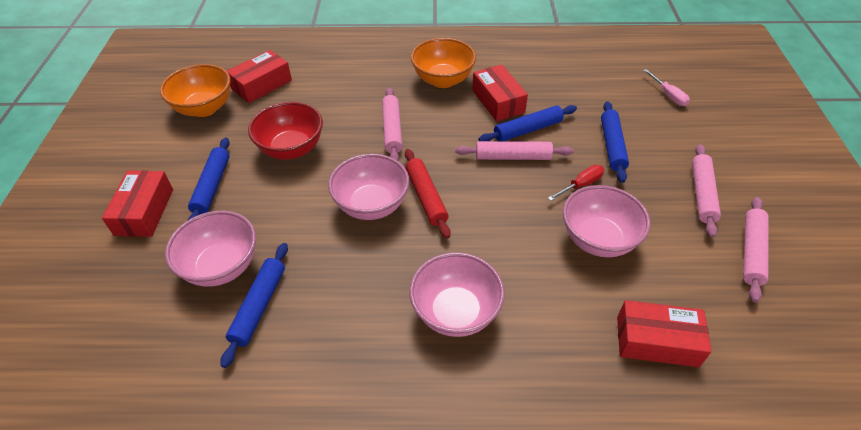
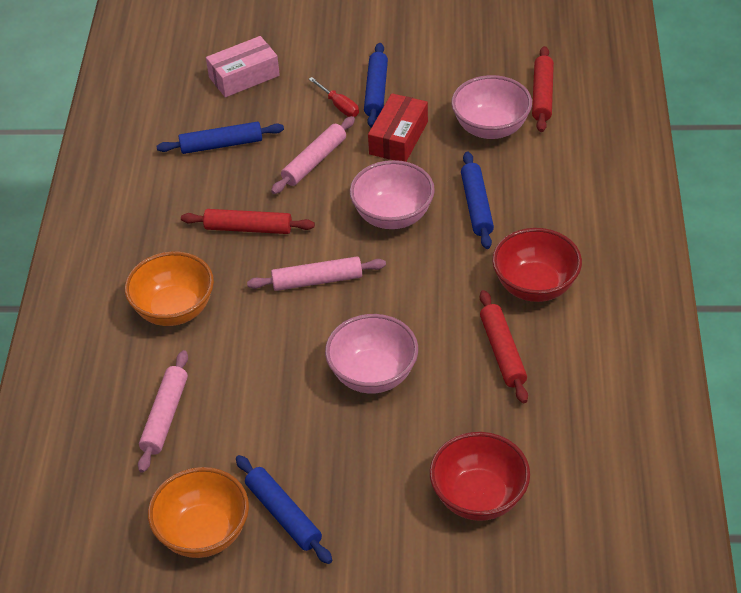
pink bowl: 4 -> 3
pink box: 0 -> 1
pink rolling pin: 4 -> 3
pink screwdriver: 1 -> 0
red bowl: 1 -> 2
red box: 4 -> 1
red rolling pin: 1 -> 3

